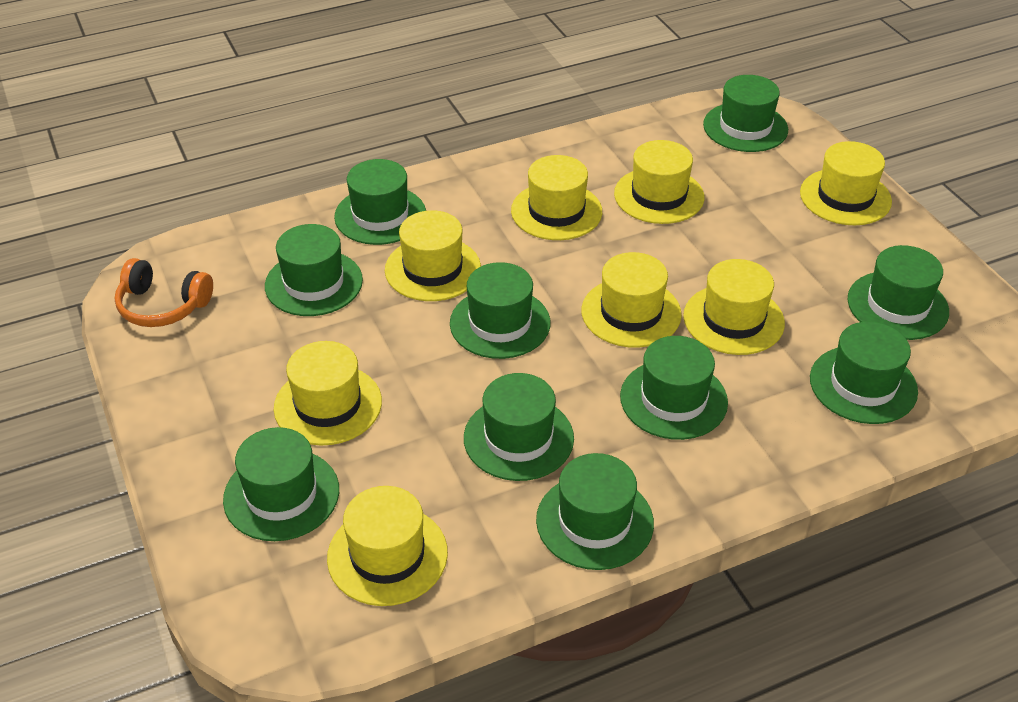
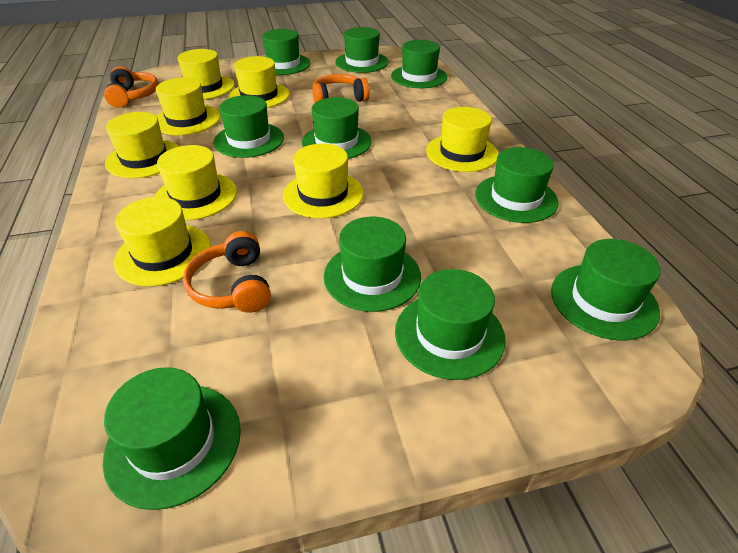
orange headphones: 1 -> 3

